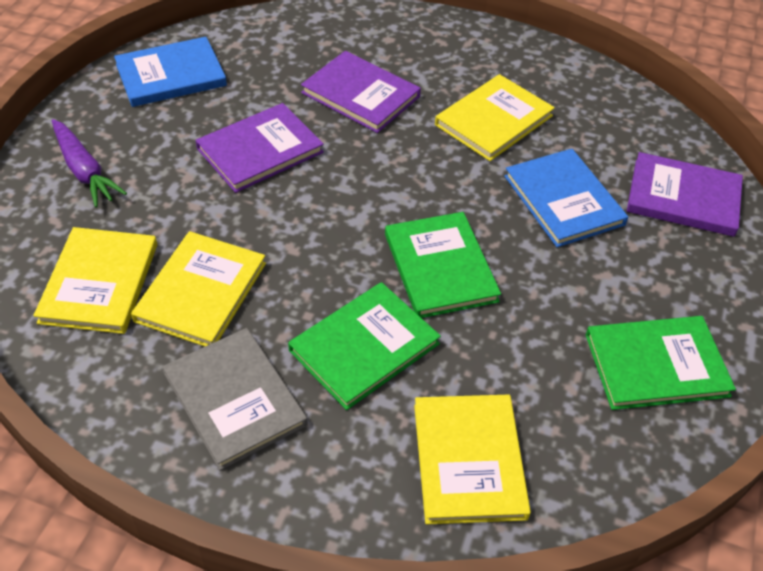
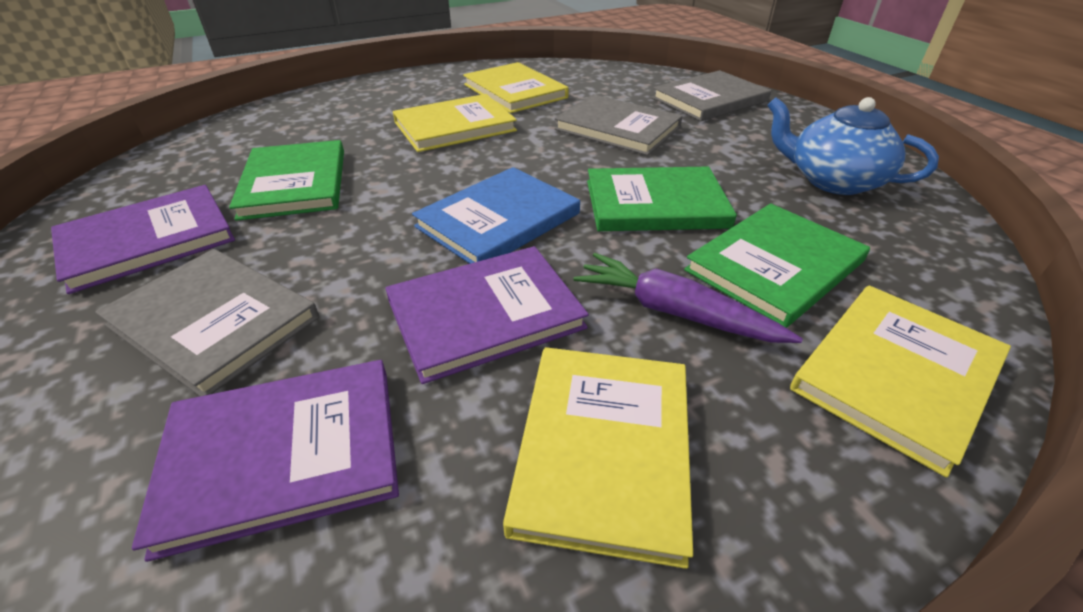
blue book: 2 -> 1
blue teapot: 0 -> 1
grey book: 1 -> 3

